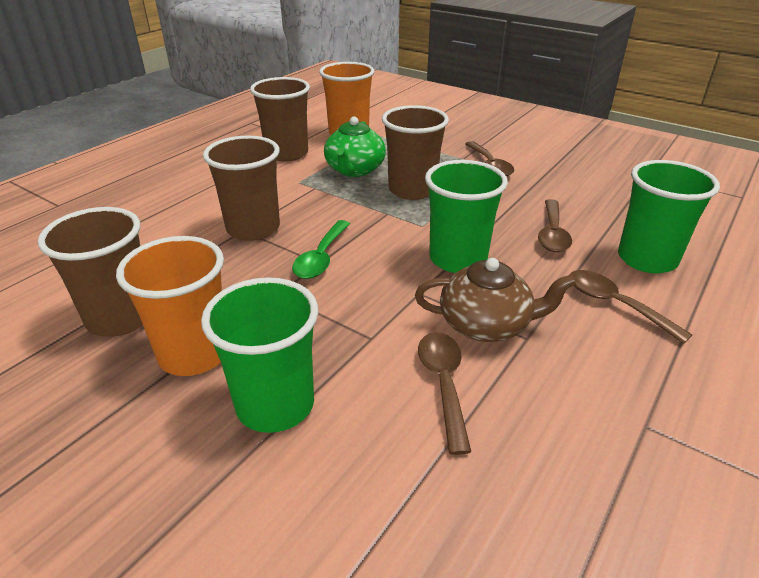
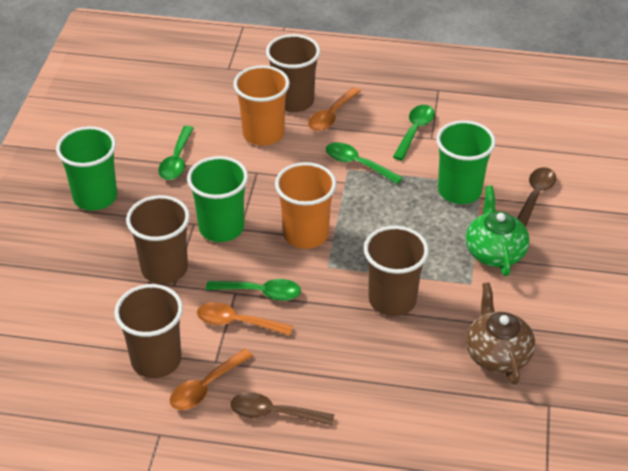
brown spoon: 4 -> 2
green spoon: 1 -> 4
orange spoon: 0 -> 3

